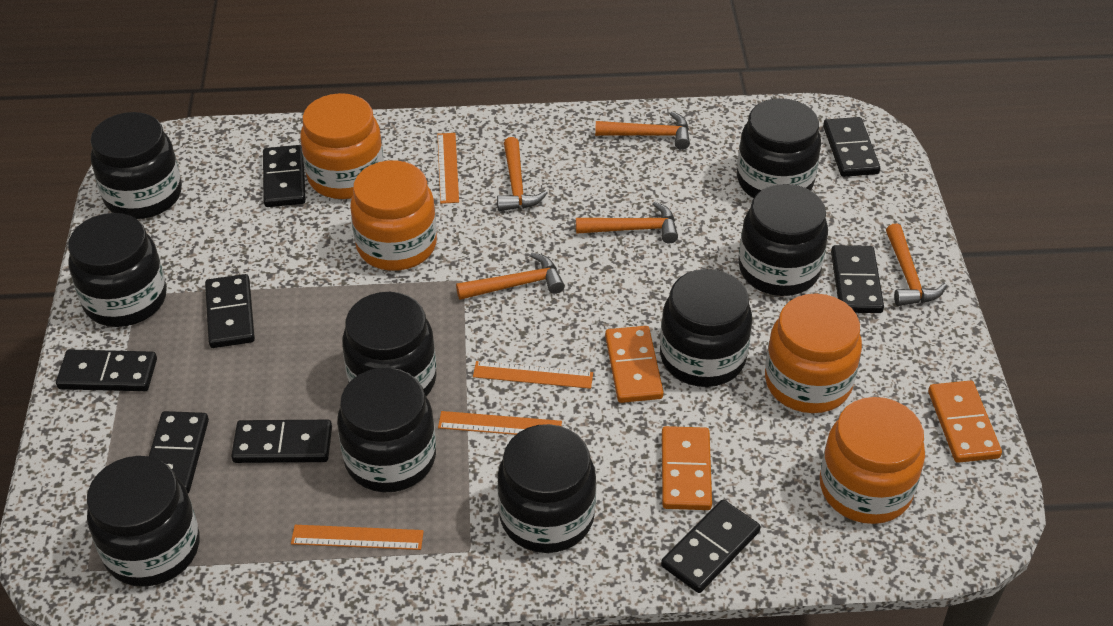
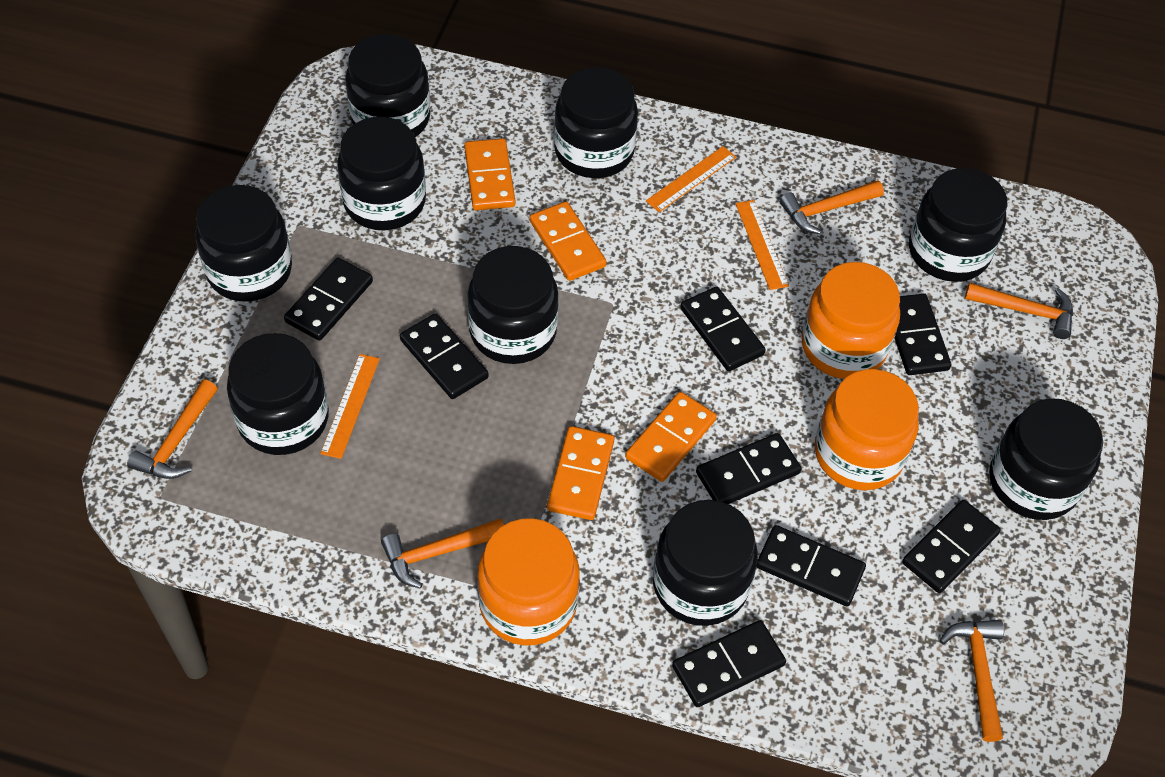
orange domino: 3 -> 4
orange jar: 4 -> 3
orange ruler: 4 -> 3

